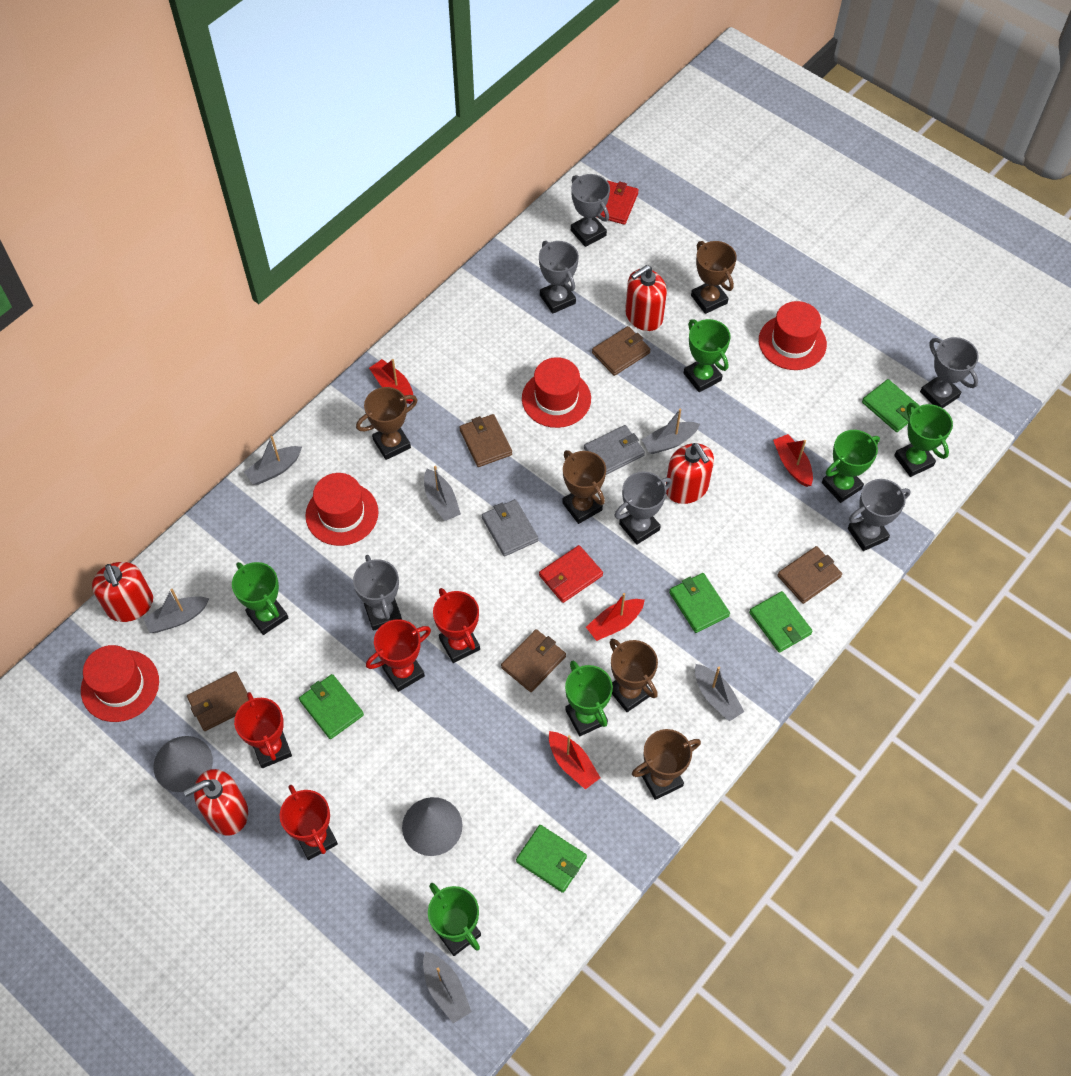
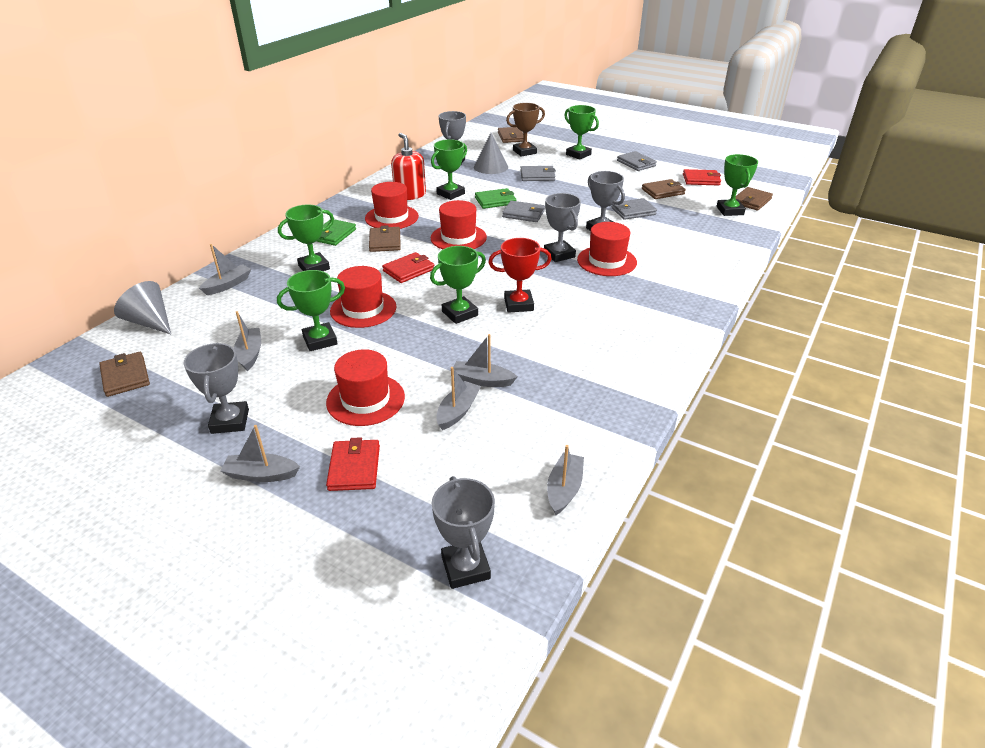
brown trophy: 5 -> 1
green wallet: 5 -> 2
grey trophy: 6 -> 5
grey wallet: 2 -> 4
red boat: 4 -> 0
red hat: 4 -> 5
red soap dispenser: 4 -> 1
red trophy: 4 -> 1
red wallet: 2 -> 3

